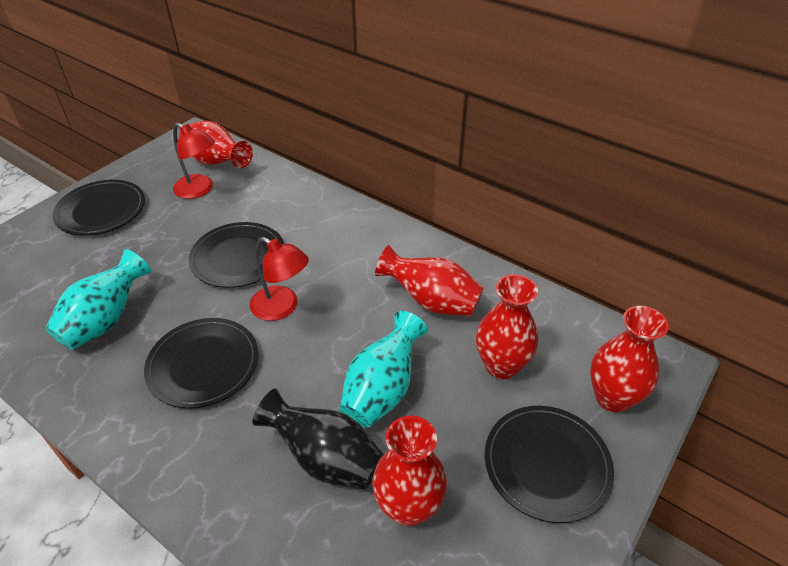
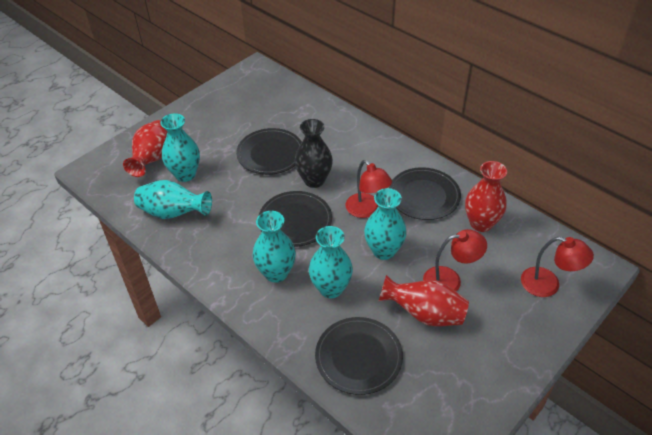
red lamp: 2 -> 3
red vase: 5 -> 3
turquoise vase: 2 -> 5

